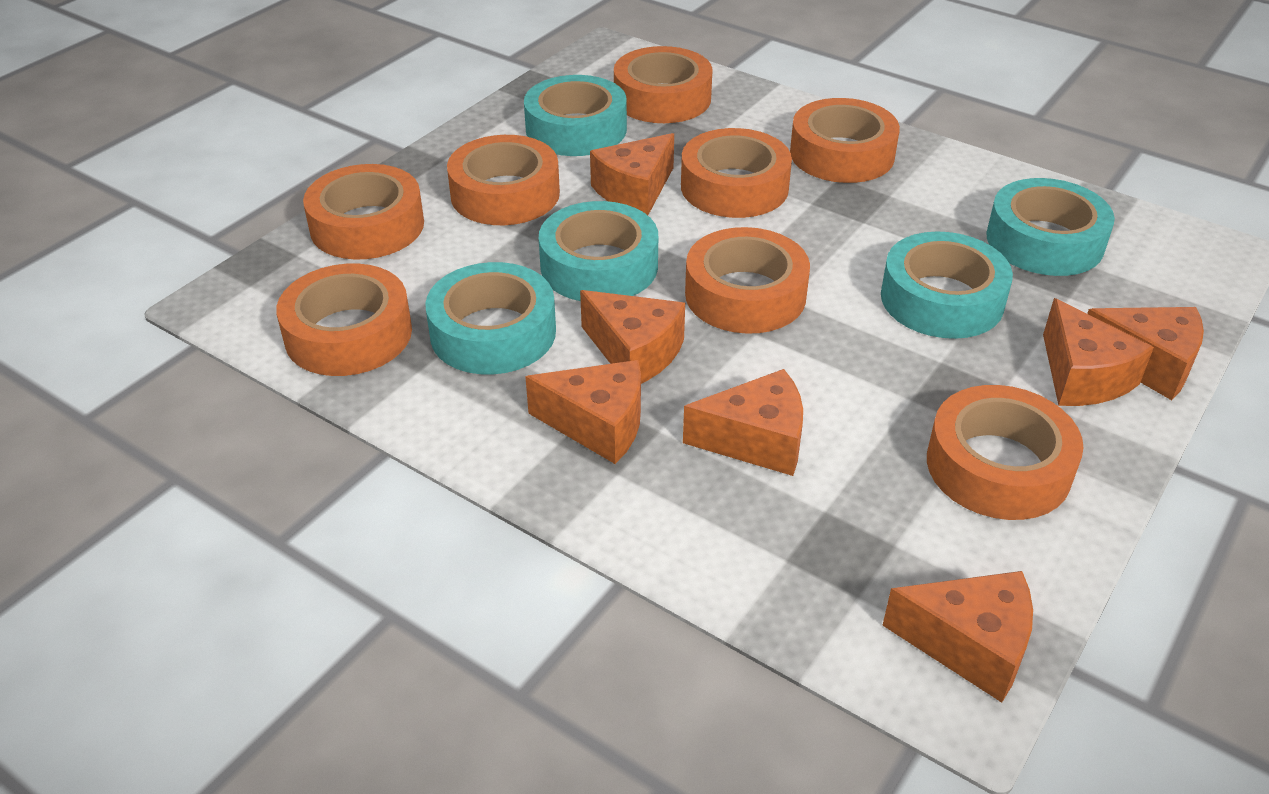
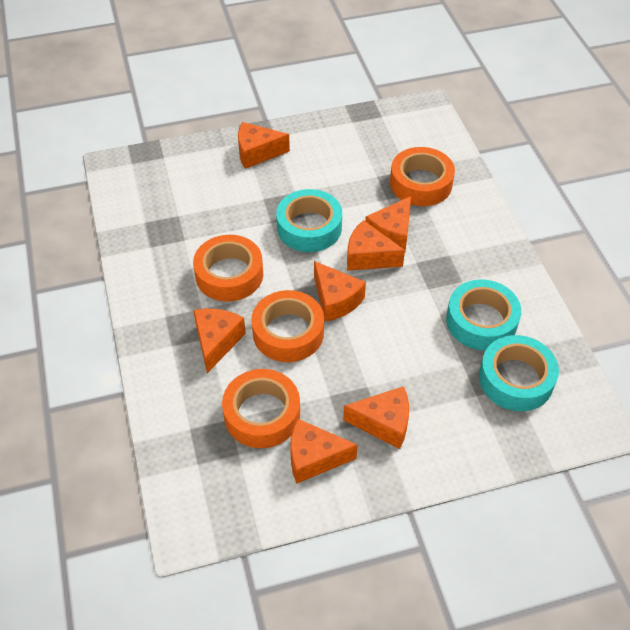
orange tape: 8 -> 4
turquoise tape: 5 -> 3

